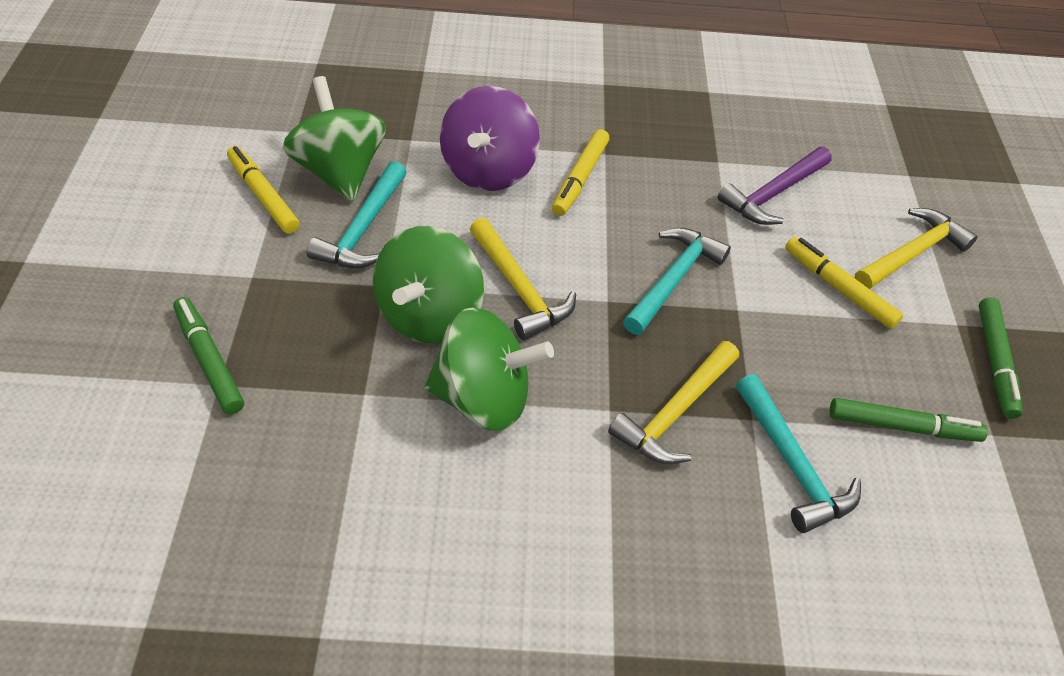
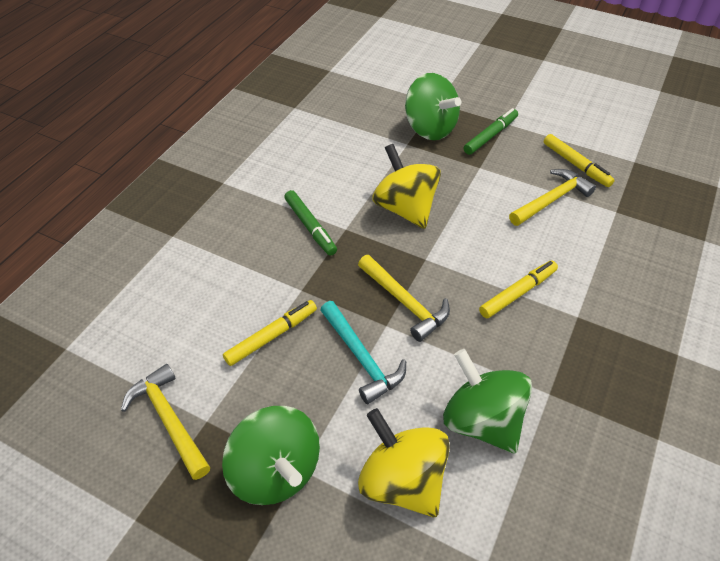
green marker: 3 -> 2
purple hammer: 1 -> 0
purple spinning top: 1 -> 0
turquoise hammer: 3 -> 1
yellow spinning top: 0 -> 2

